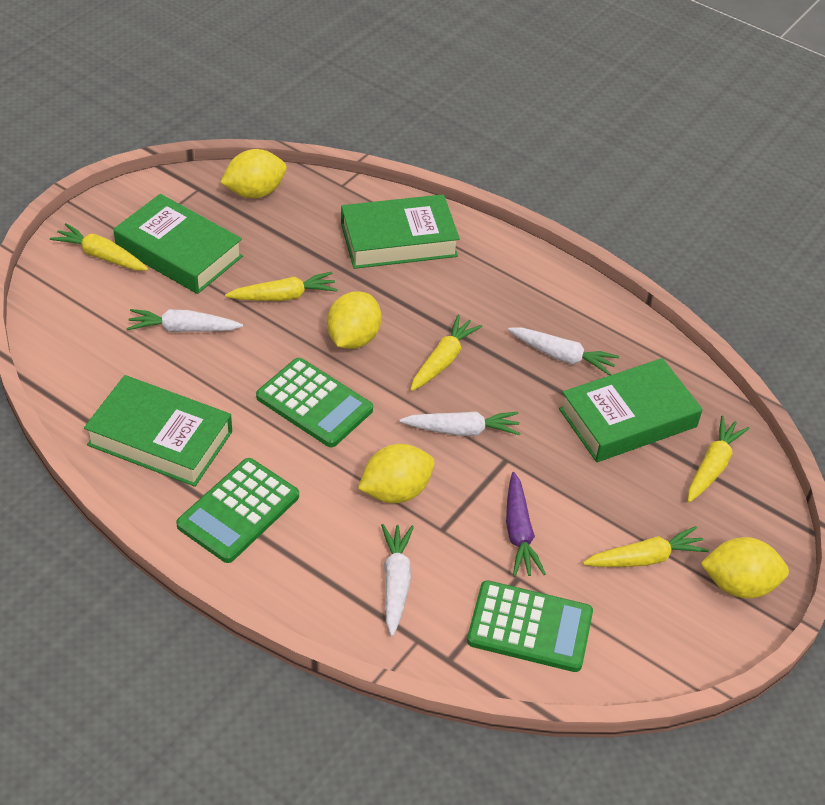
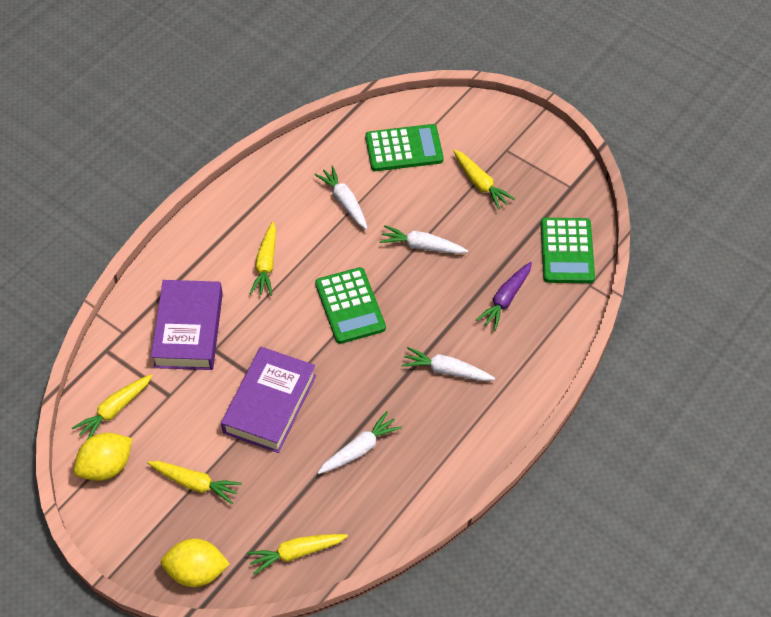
green book: 4 -> 0
purple book: 0 -> 2
yellow lemon: 4 -> 2

